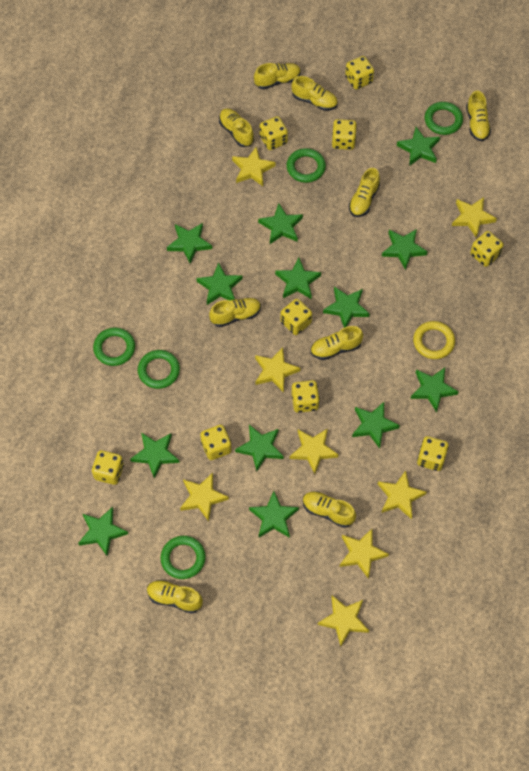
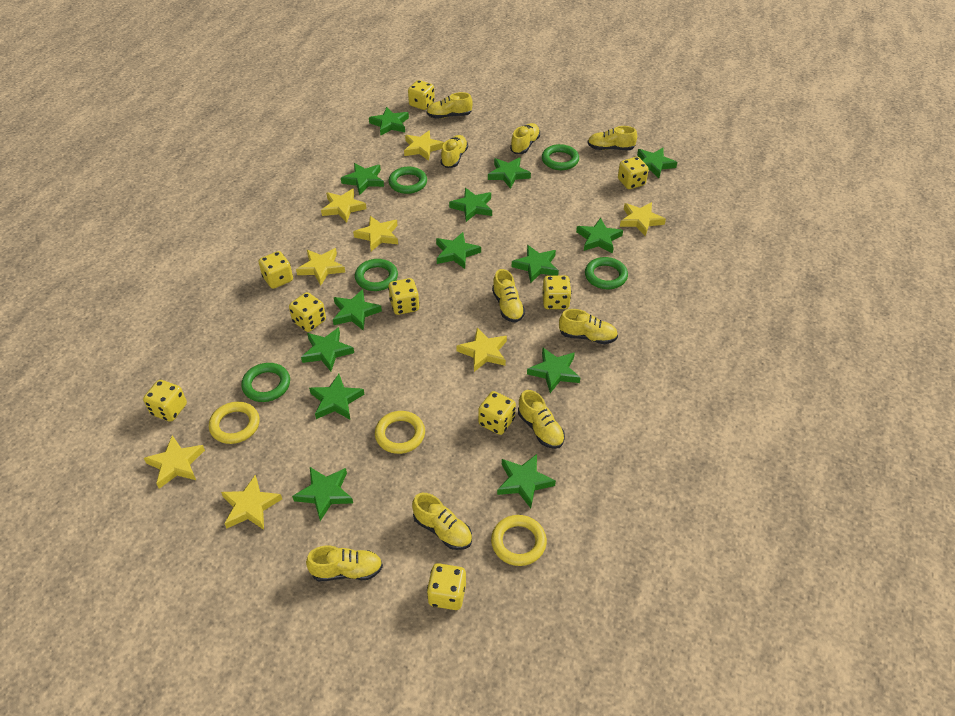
green star: 13 -> 14
yellow ring: 1 -> 3

